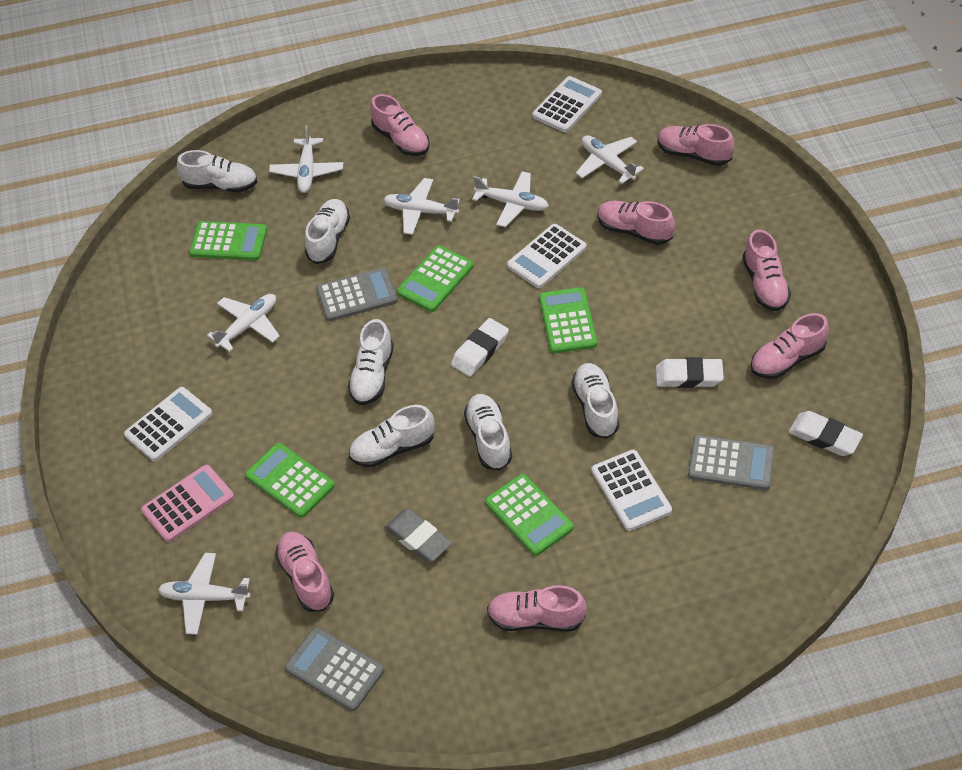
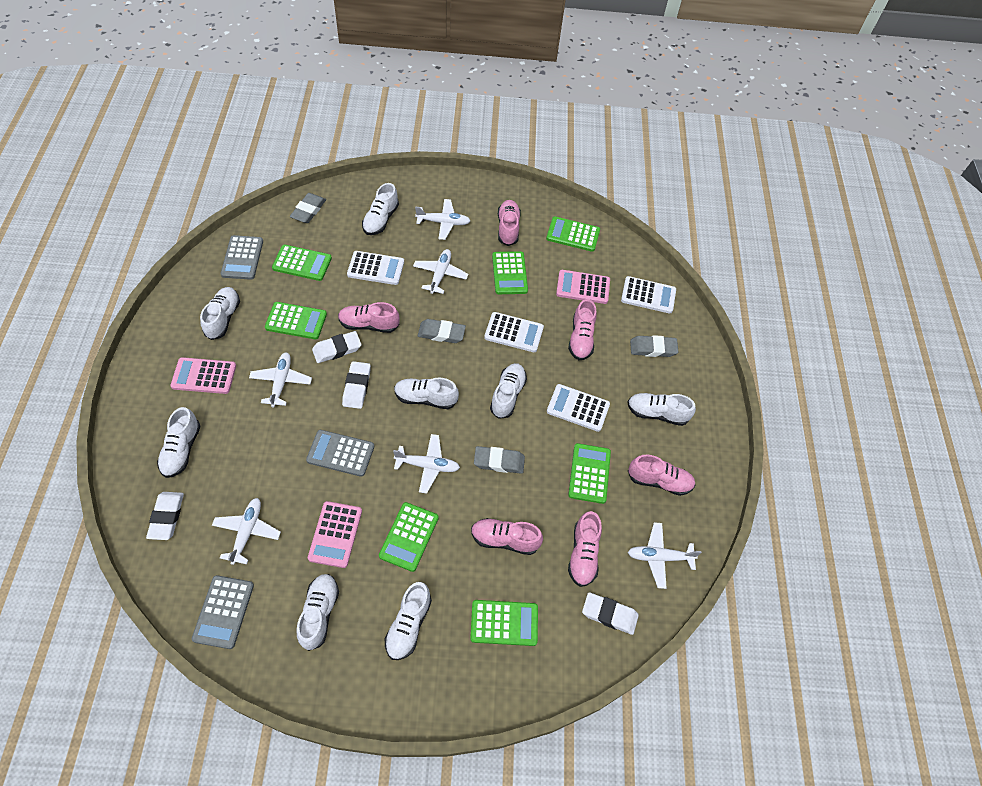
green calculator: 5 -> 7
grey eraser: 1 -> 4
pink calculator: 1 -> 3
pink shoe: 7 -> 6
white eraser: 3 -> 4
white shoe: 6 -> 8

